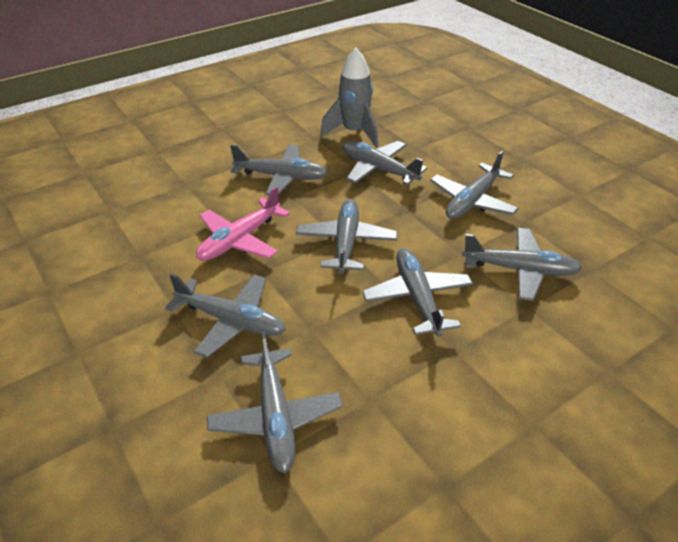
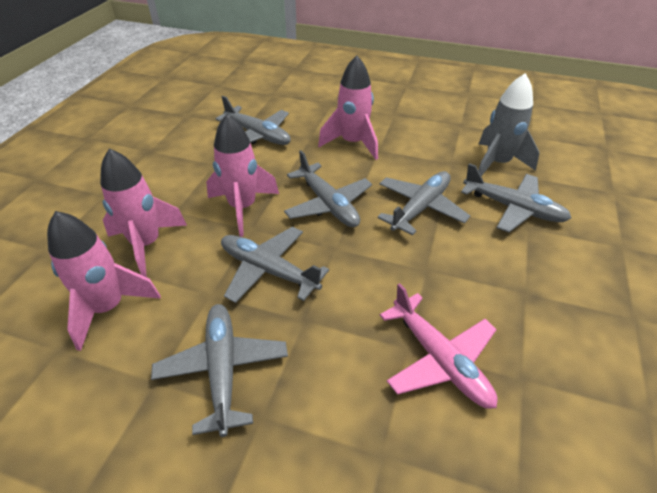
grey plane: 8 -> 6
pink rocket: 0 -> 4

